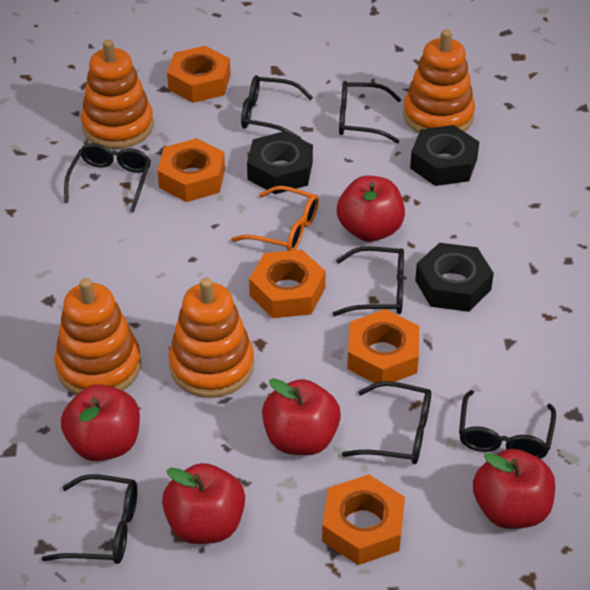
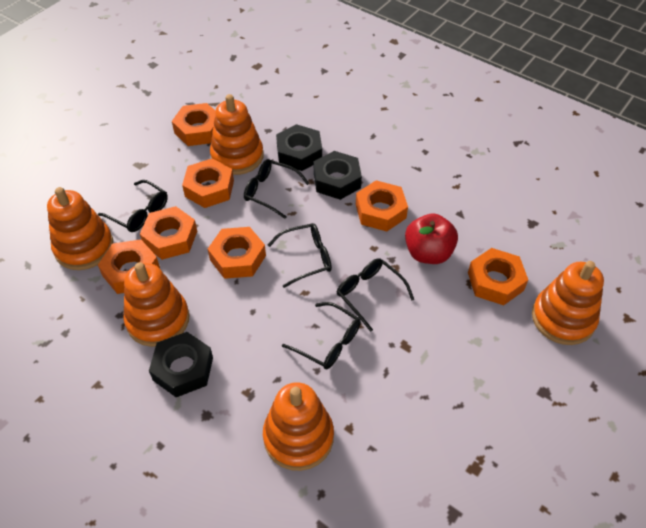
black glasses: 7 -> 5
orange glasses: 1 -> 0
orange nut: 5 -> 7
orange stacking toy: 4 -> 5
red apple: 5 -> 1

